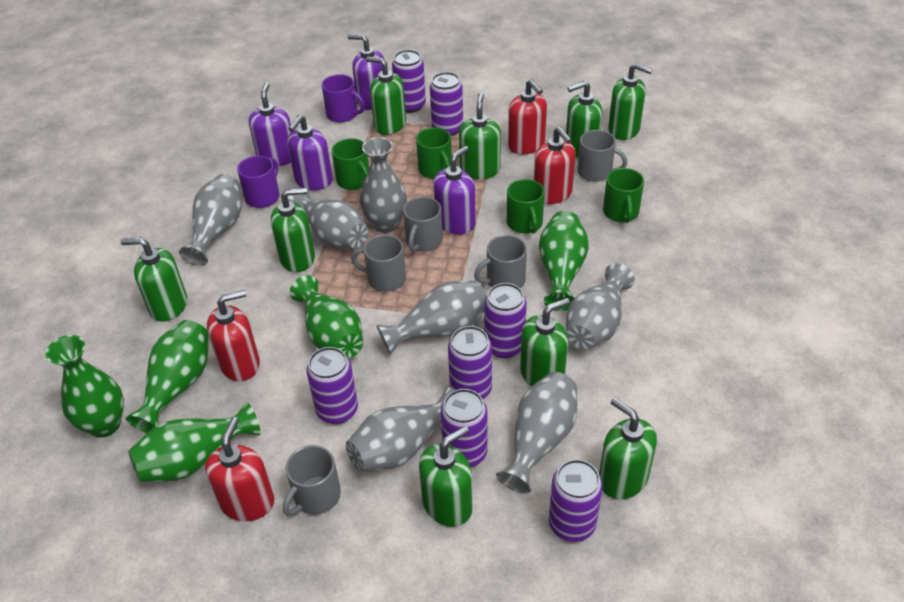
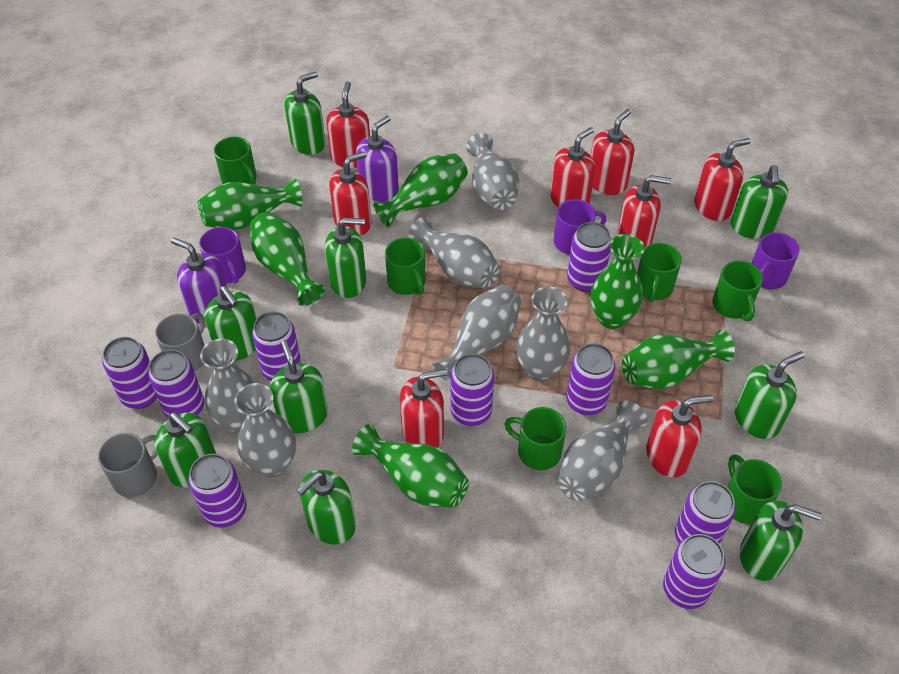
green mug: 4 -> 6
green vase: 5 -> 6
grey mug: 5 -> 2
purple can: 7 -> 9
purple mug: 2 -> 3
purple soap dispenser: 4 -> 2
red soap dispenser: 4 -> 8

